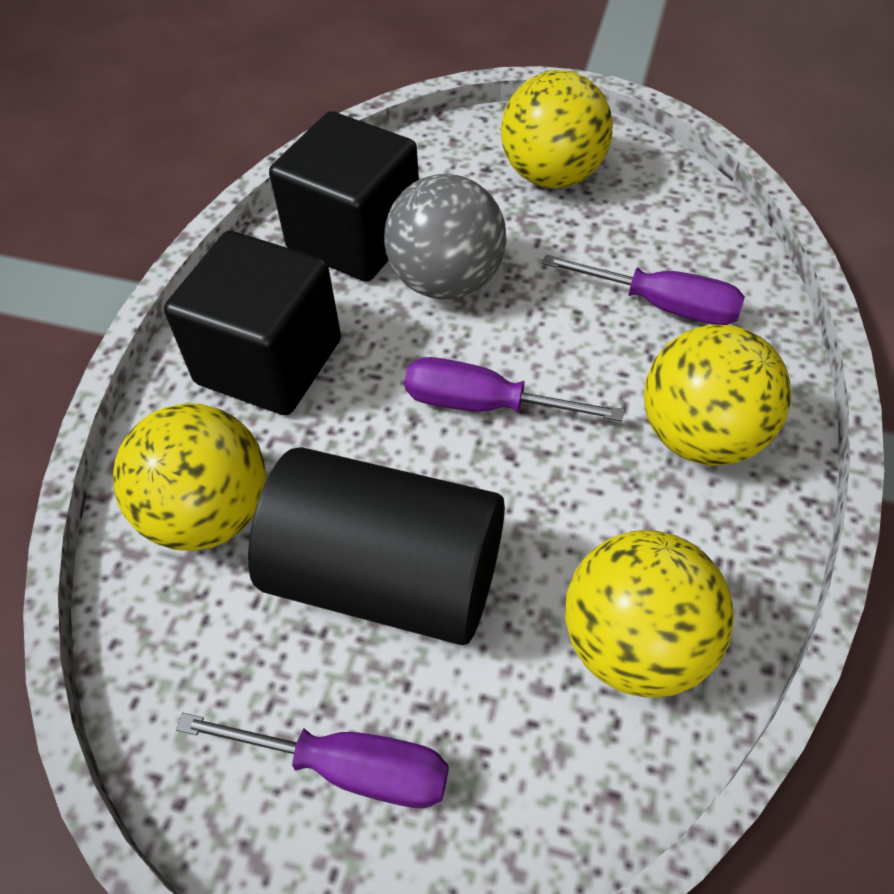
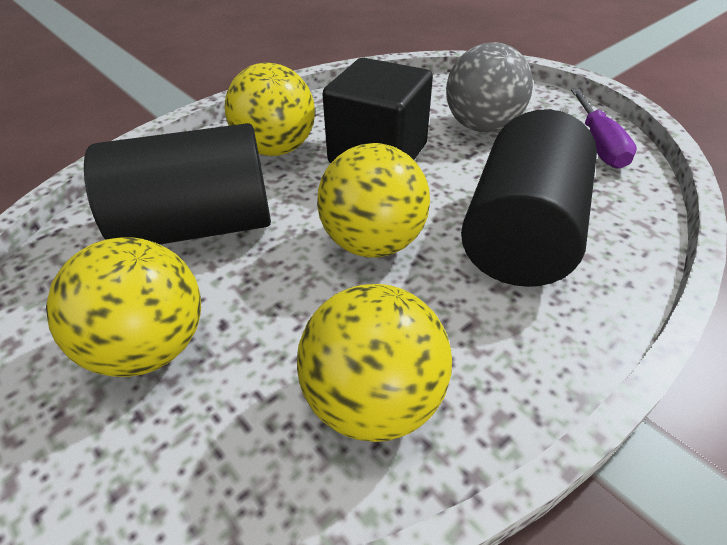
black cube: 2 -> 1
black cylinder: 1 -> 2
purple screwdriver: 3 -> 1

